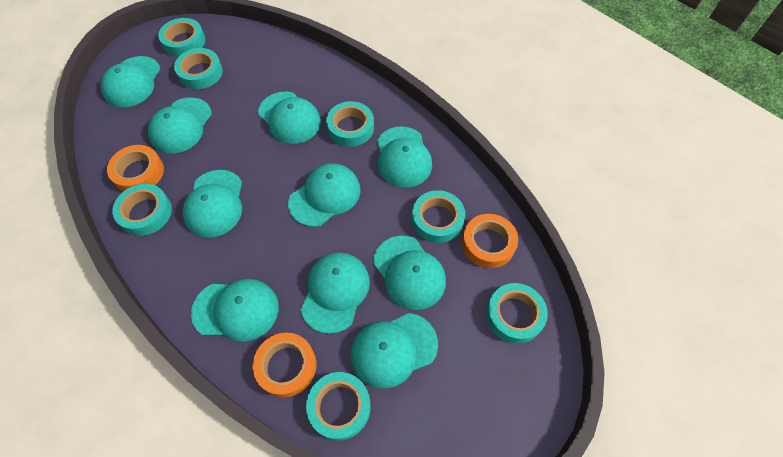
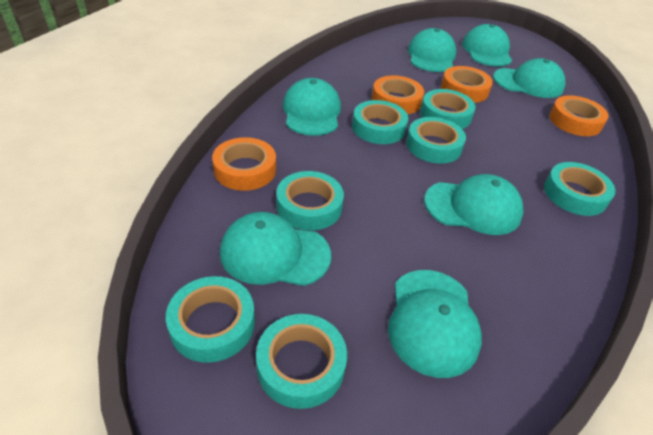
orange tape: 3 -> 4
turquoise cap: 10 -> 7

